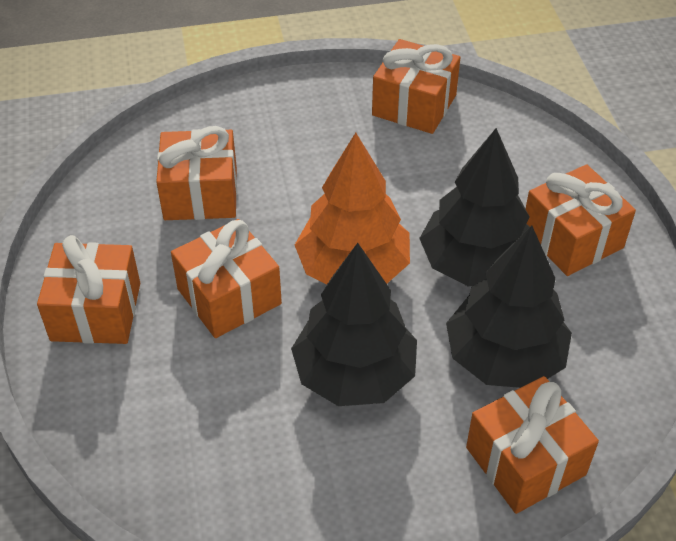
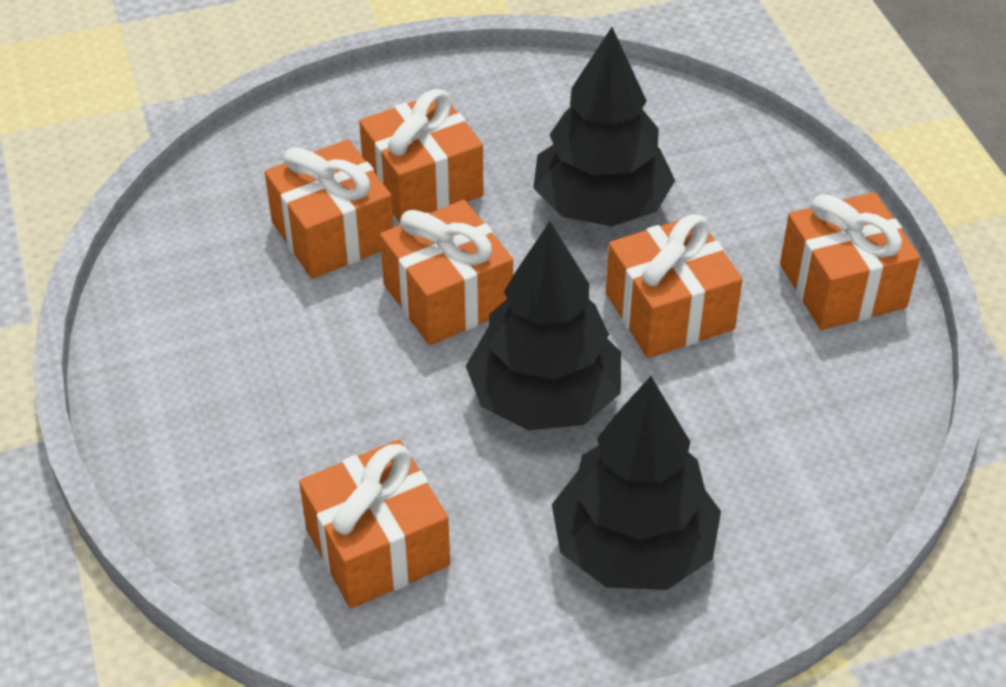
orange tree: 1 -> 0

